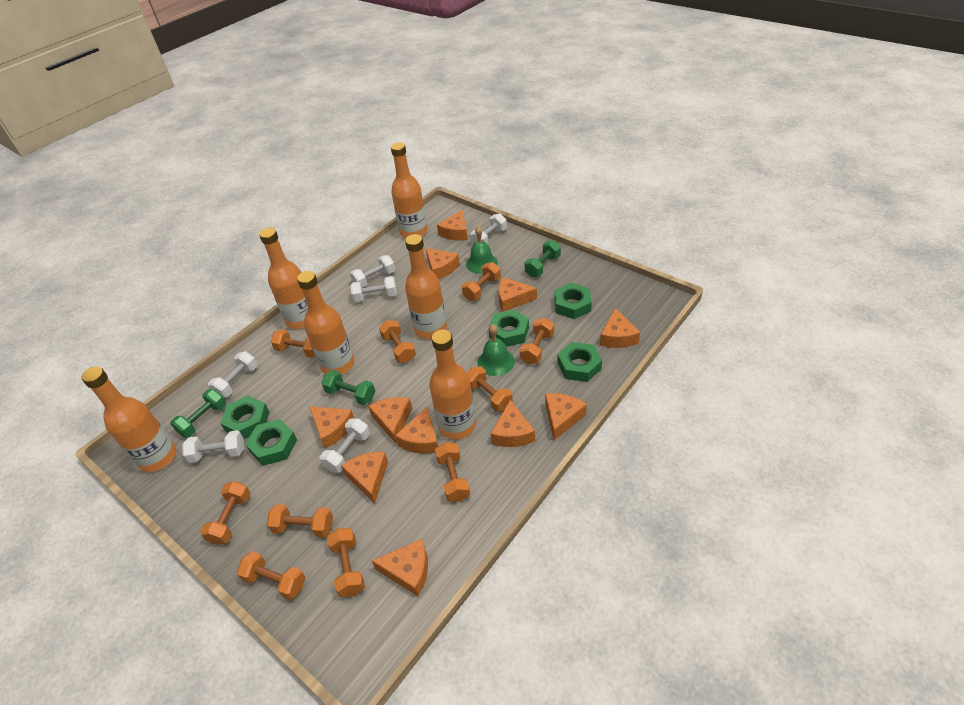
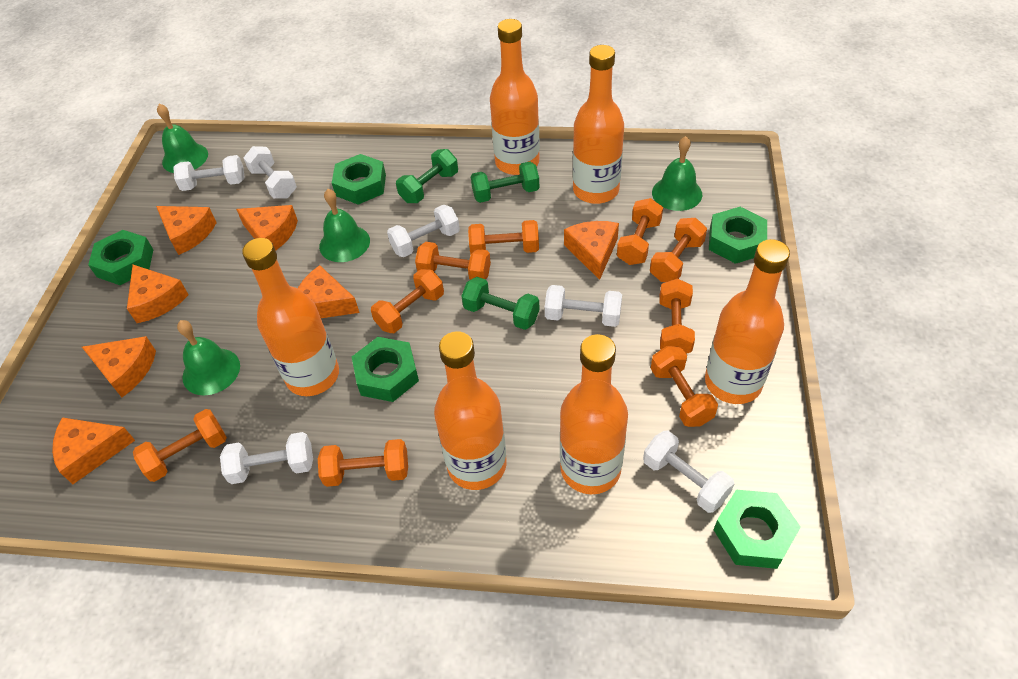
green bell: 2 -> 4
orange cheese: 11 -> 7
orange dumbbell: 10 -> 9

